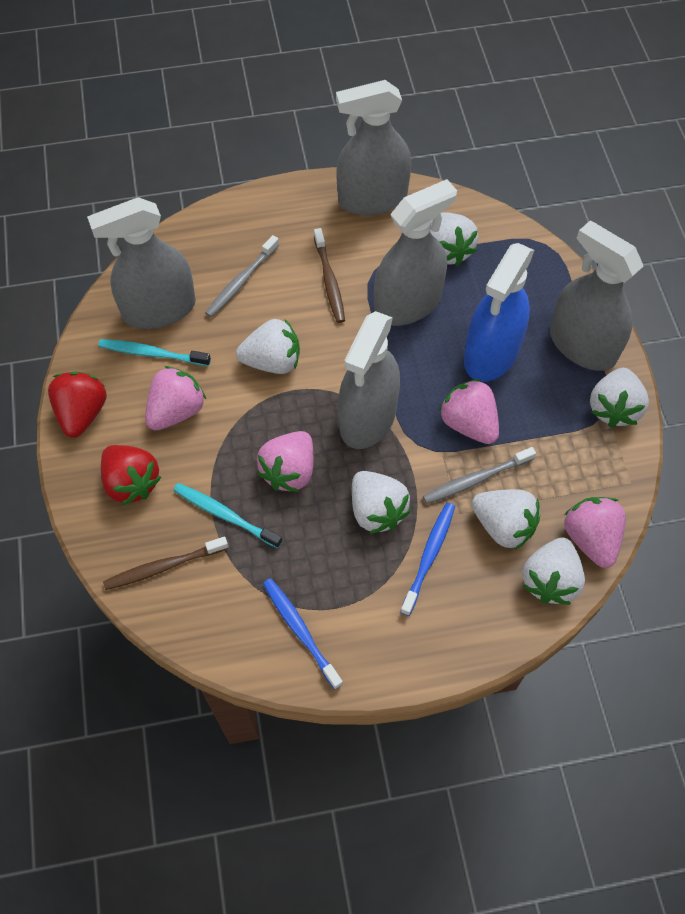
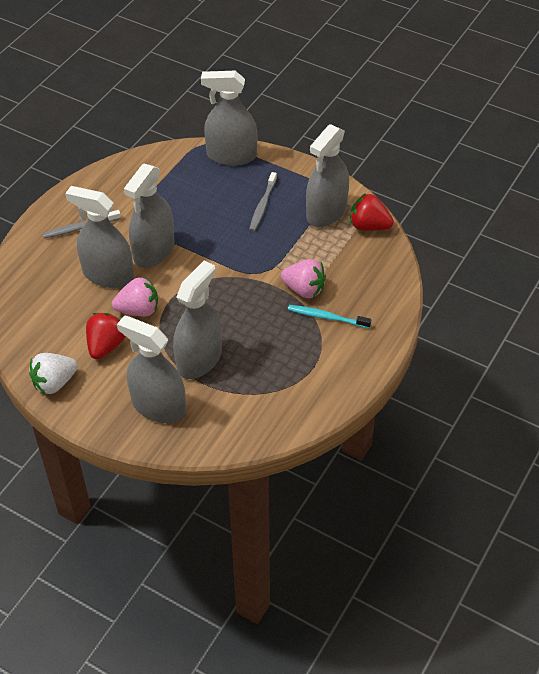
blue spray bottle: 1 -> 0
blue toothbrush: 2 -> 0
brown toothbrush: 2 -> 0
grey spray bottle: 5 -> 6
pink strawberry: 4 -> 2
turquoise toothbrush: 2 -> 1
white strawberry: 6 -> 1

